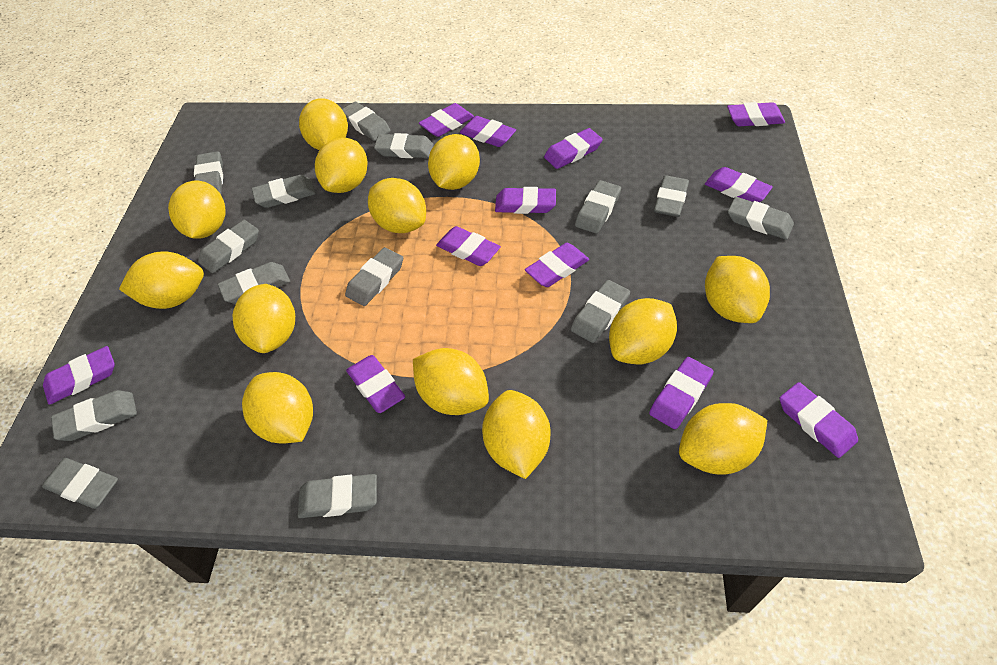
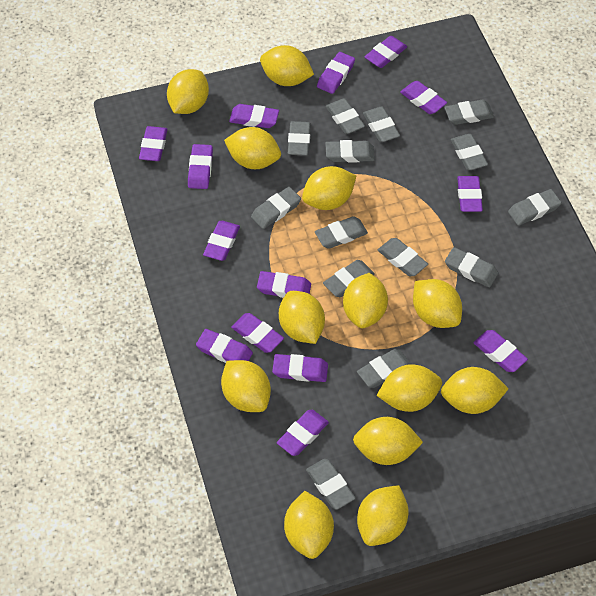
purple eraser: 12 -> 14

